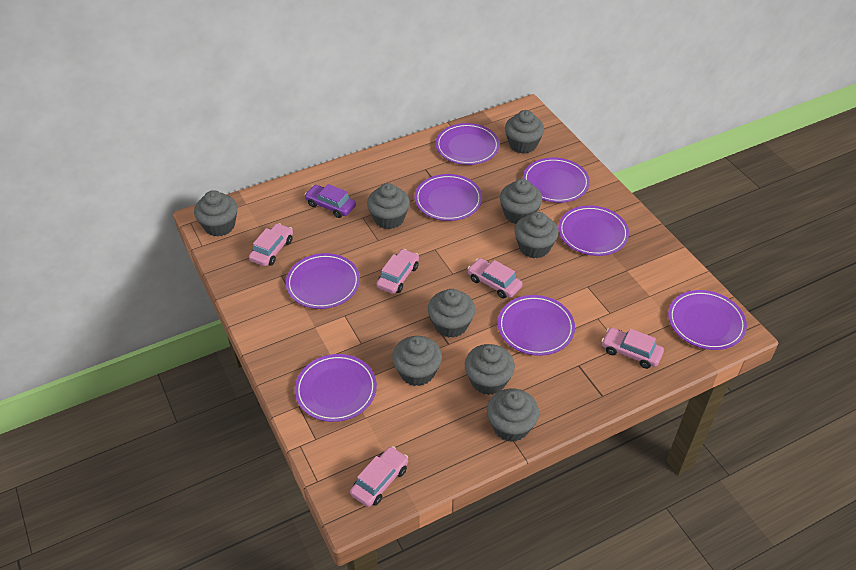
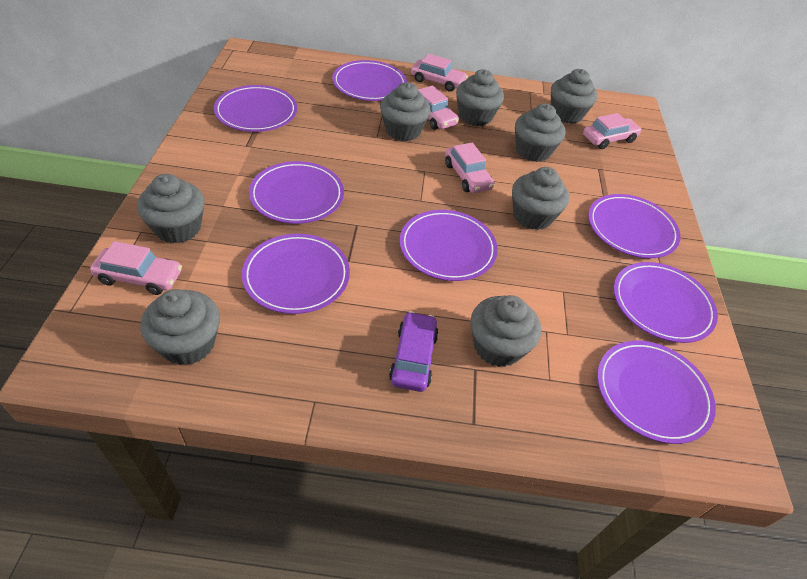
grey cupcake: 9 -> 8

